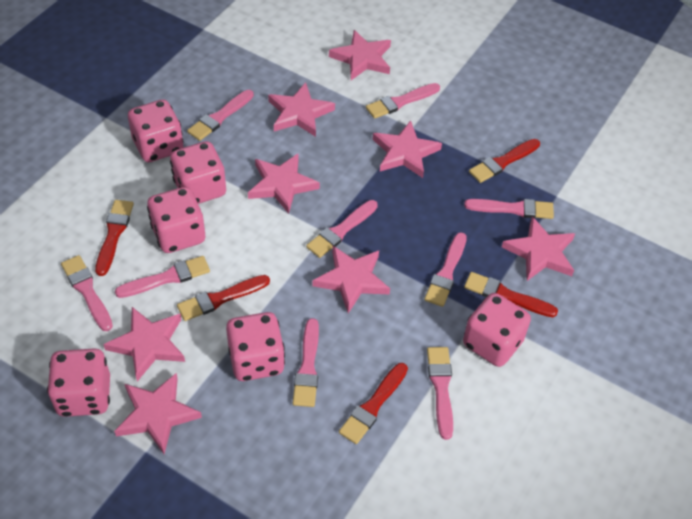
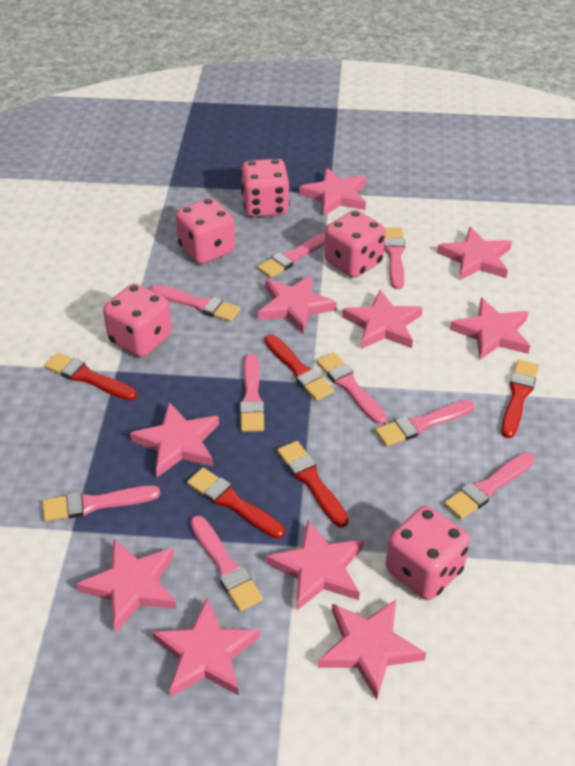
pink dice: 6 -> 5
pink star: 8 -> 10

